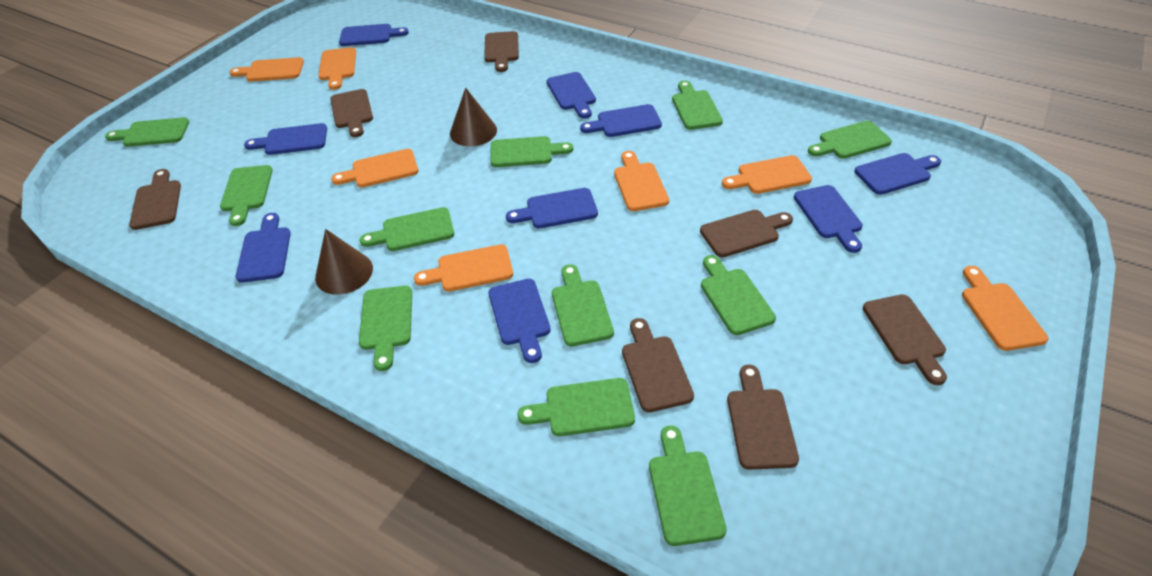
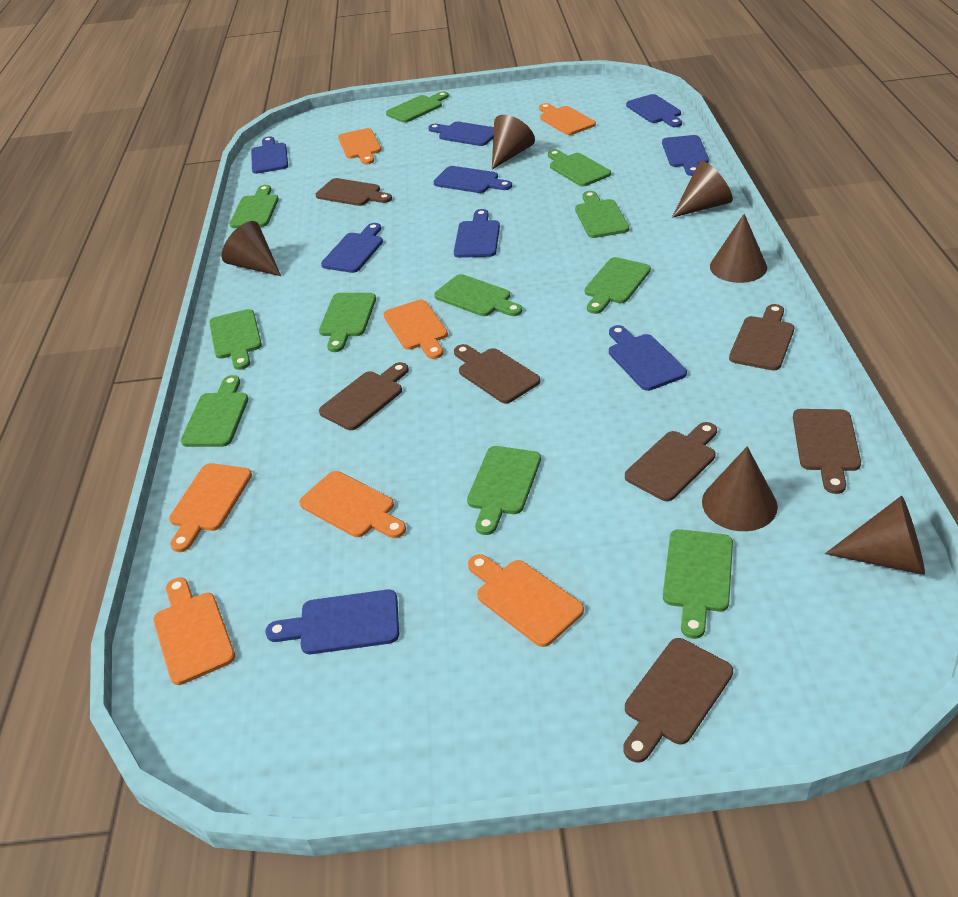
brown cone: 2 -> 6

